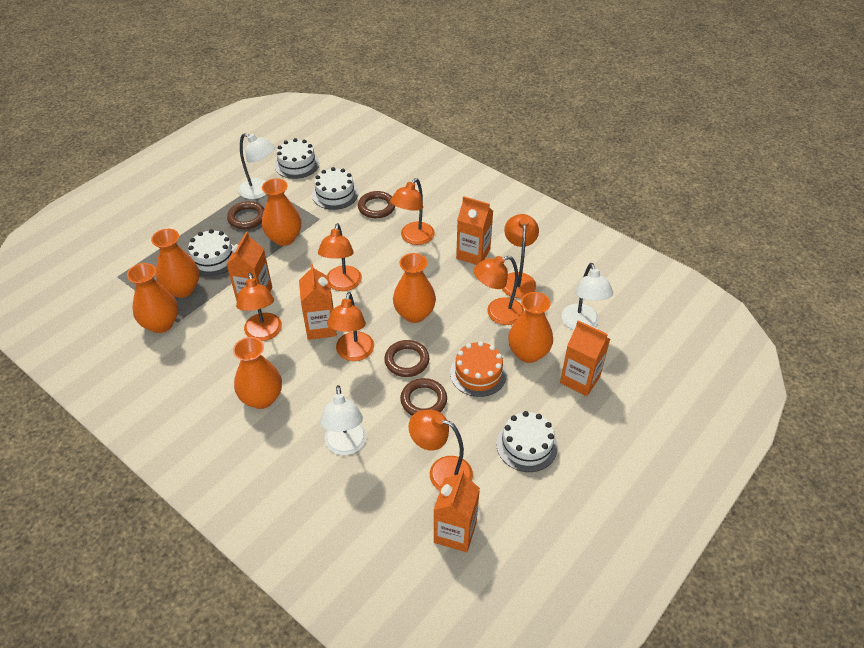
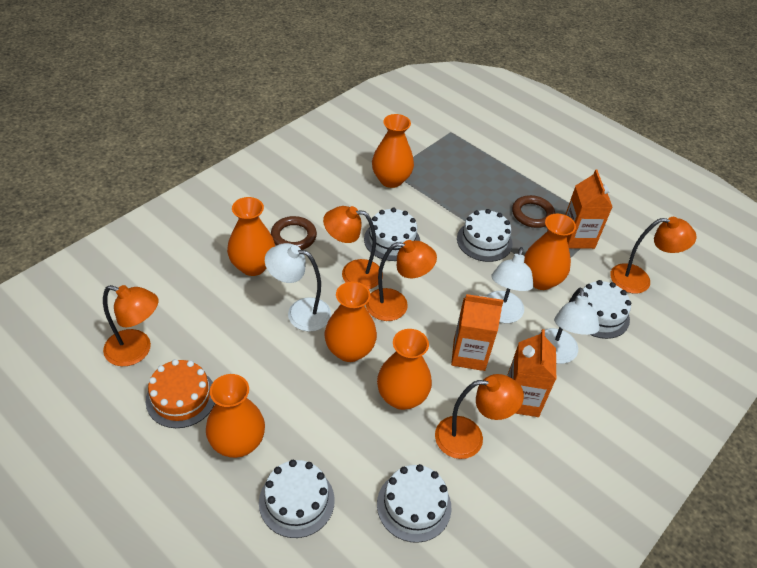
brown ring: 4 -> 2
orange carton: 5 -> 3
orange lamp: 7 -> 5
white cake: 4 -> 5

